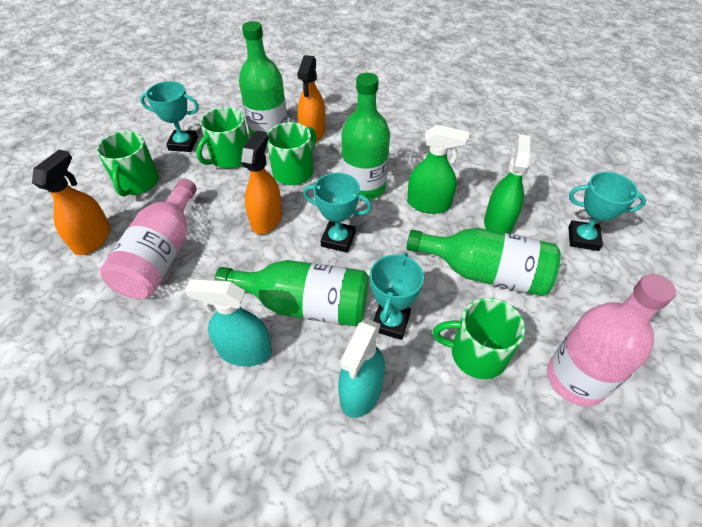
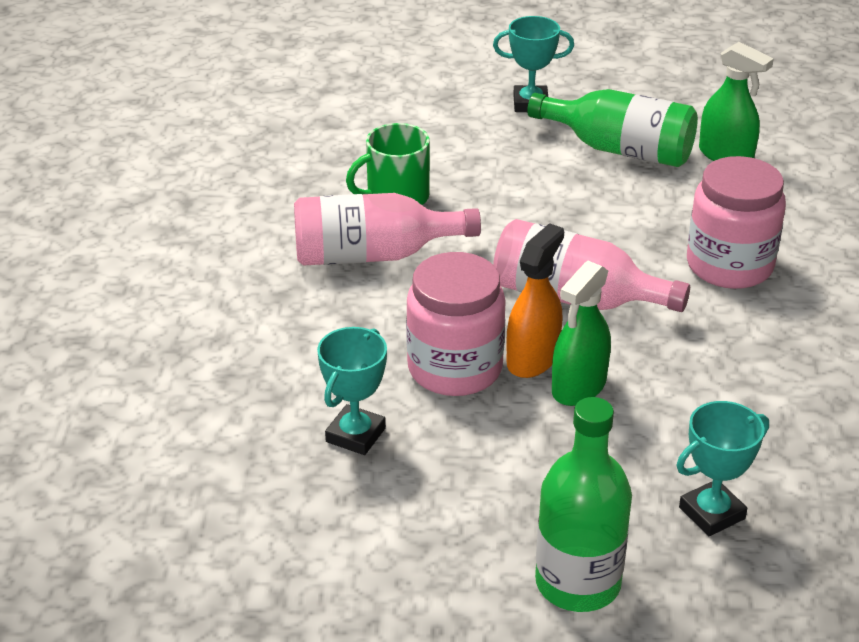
green bottle: 4 -> 2
green mug: 4 -> 1
orange spray bottle: 3 -> 1
pink jar: 0 -> 2
turquoise spray bottle: 2 -> 0
turquoise trophy: 4 -> 3

